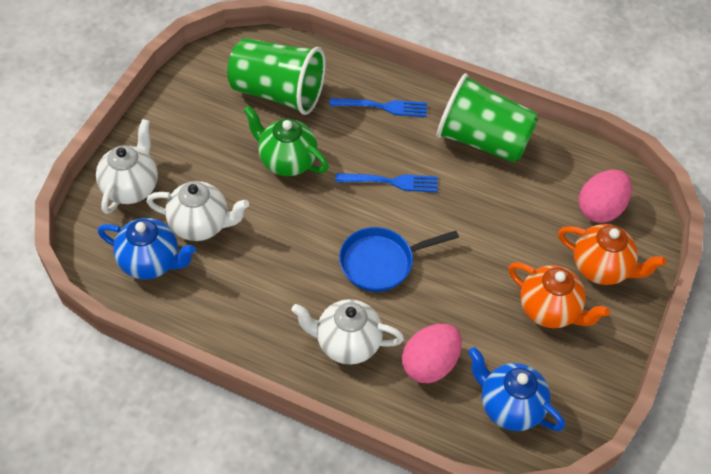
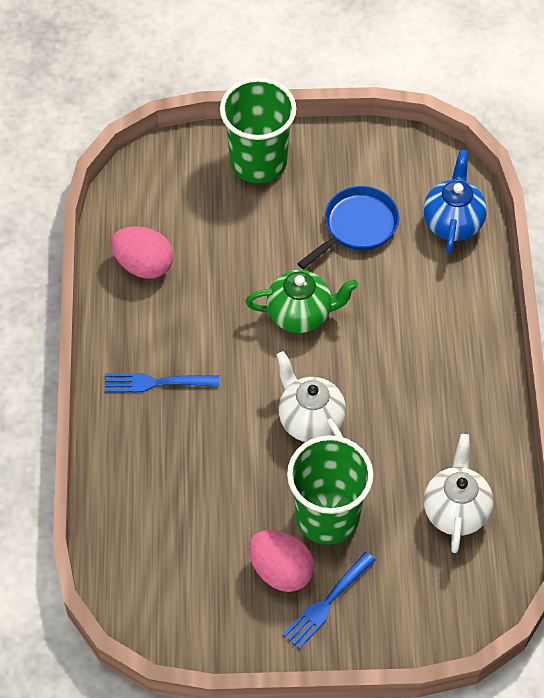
blue teapot: 2 -> 1
orange teapot: 2 -> 0
white teapot: 3 -> 2

